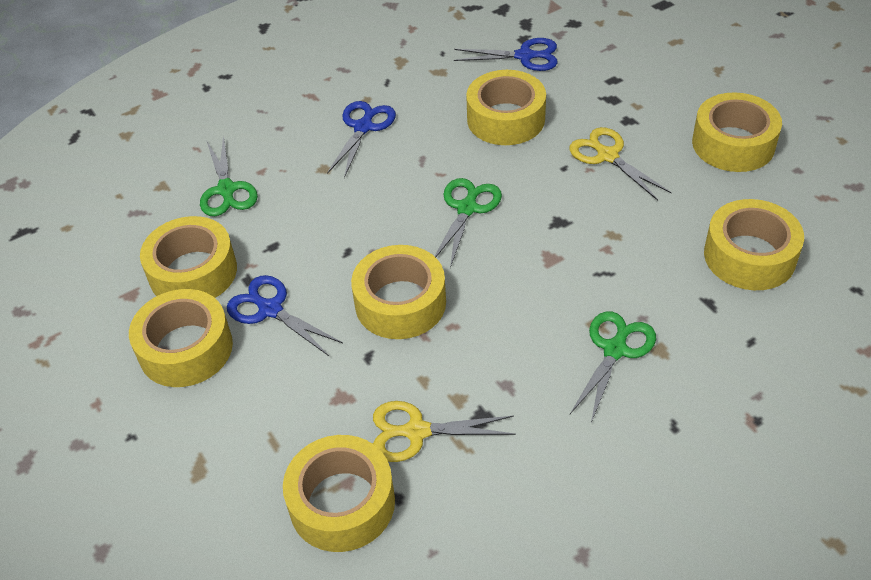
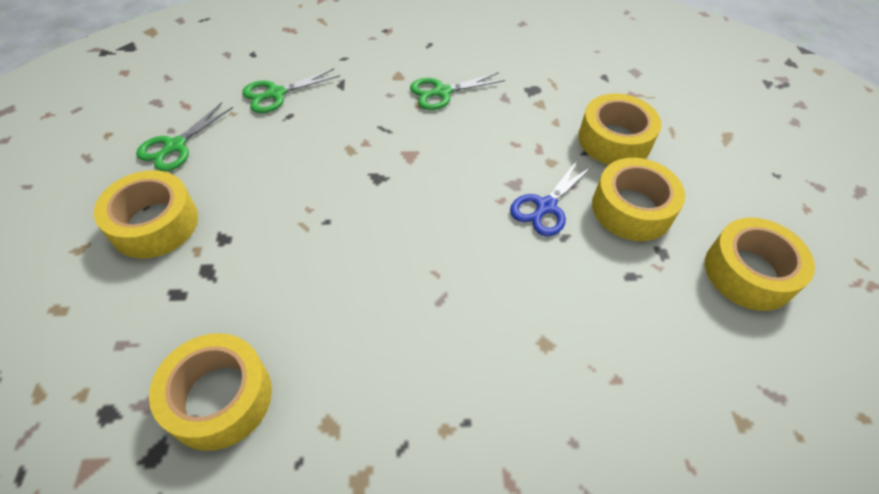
blue scissors: 3 -> 1
yellow scissors: 2 -> 0
yellow tape: 7 -> 5

